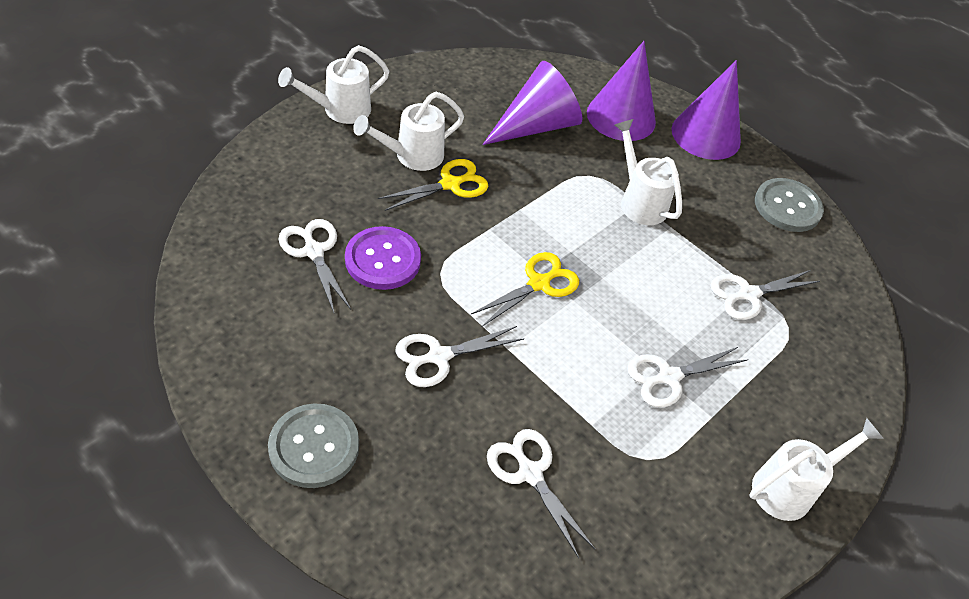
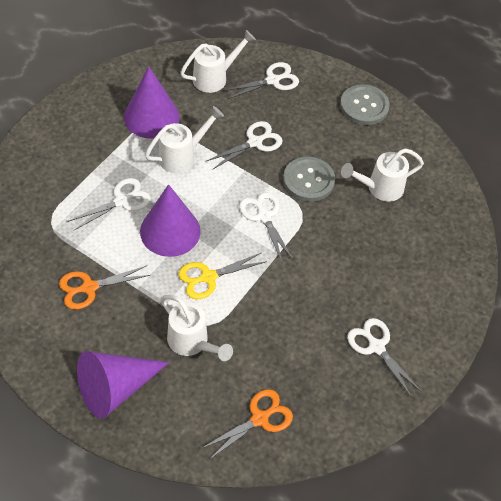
orange scissors: 0 -> 2
purple button: 1 -> 0
yellow scissors: 2 -> 1

